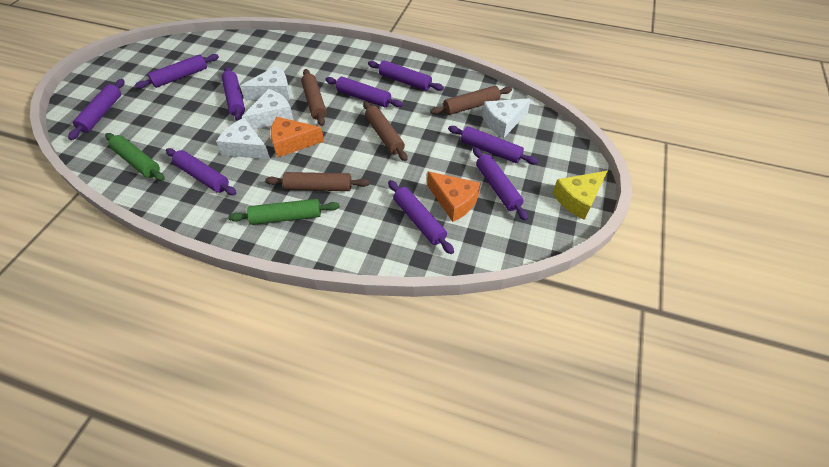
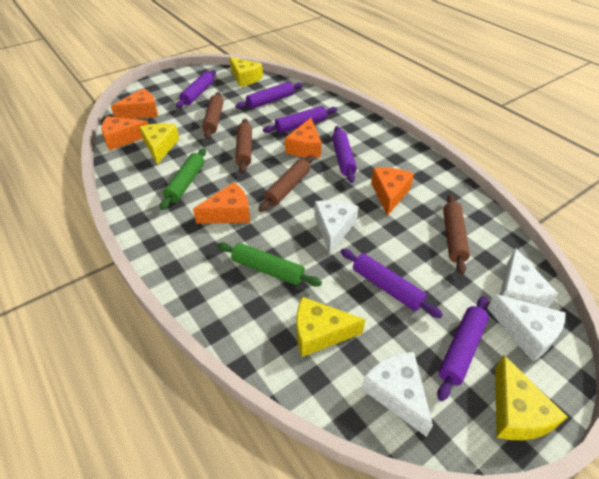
orange cheese: 2 -> 5
purple rolling pin: 9 -> 6
yellow cheese: 1 -> 4

